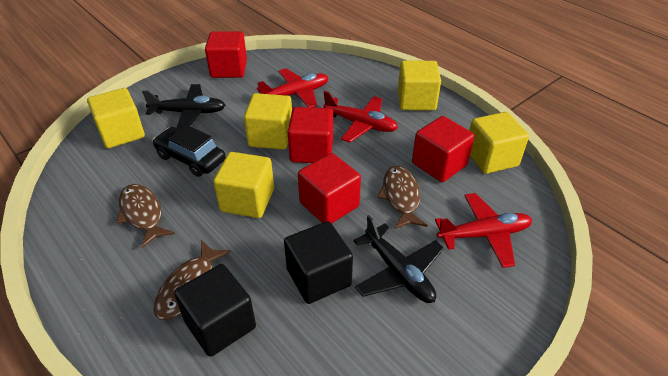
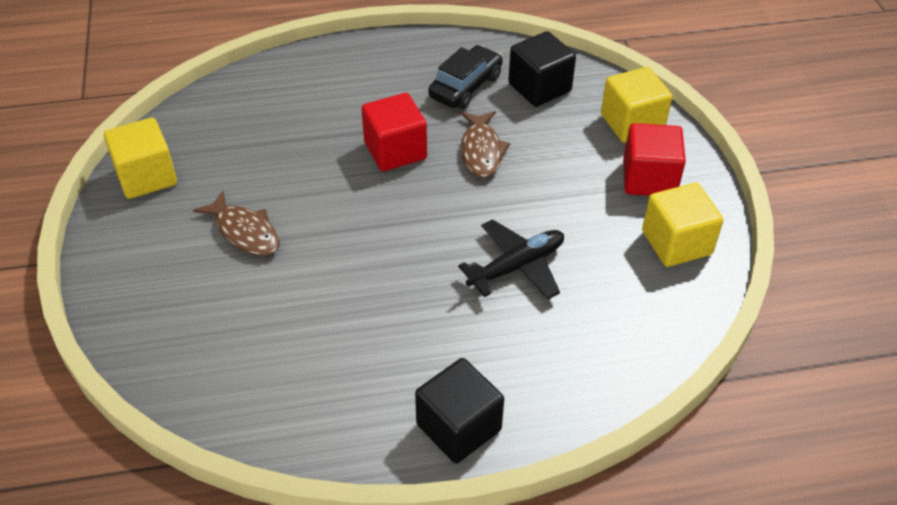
black plane: 2 -> 1
brown fish: 3 -> 2
red cube: 4 -> 2
red plane: 3 -> 0
yellow cube: 5 -> 3

